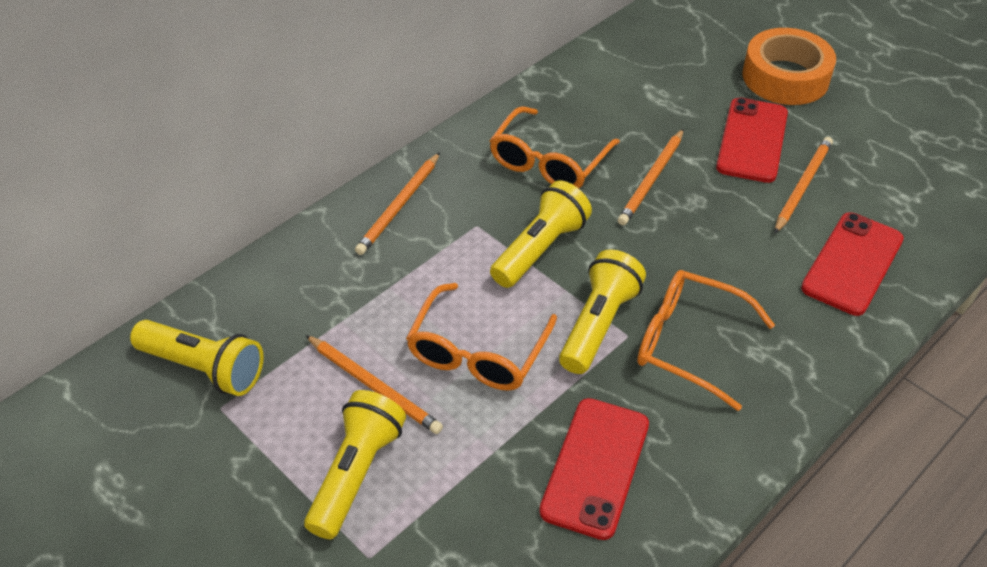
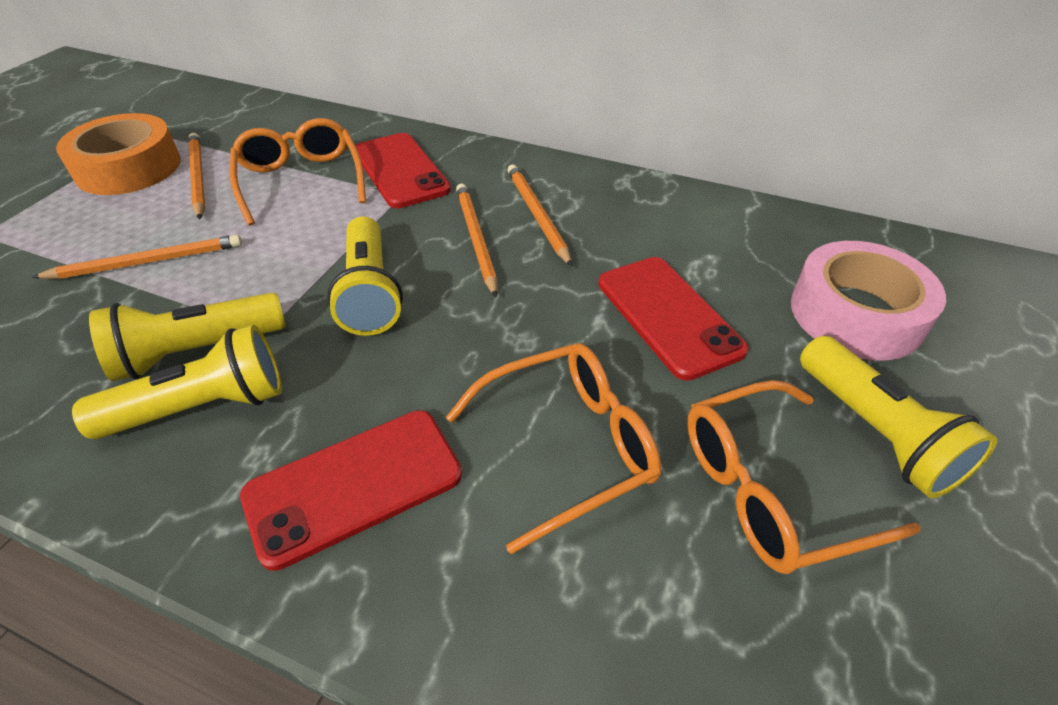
pink tape: 0 -> 1

